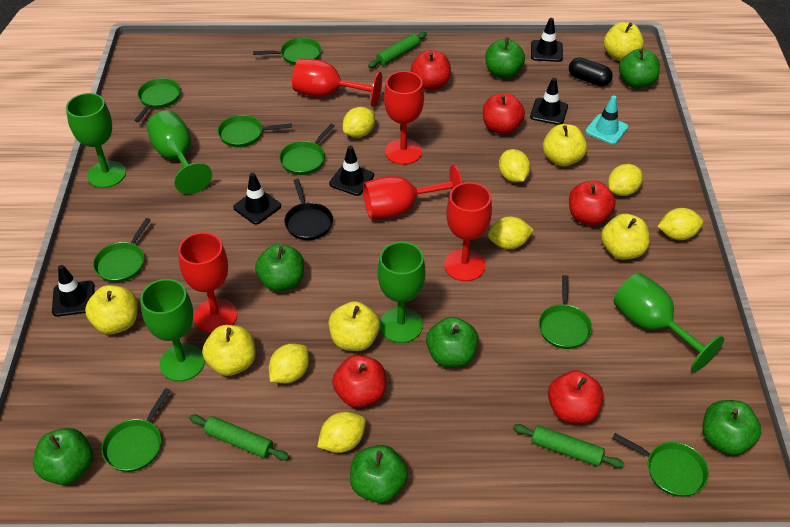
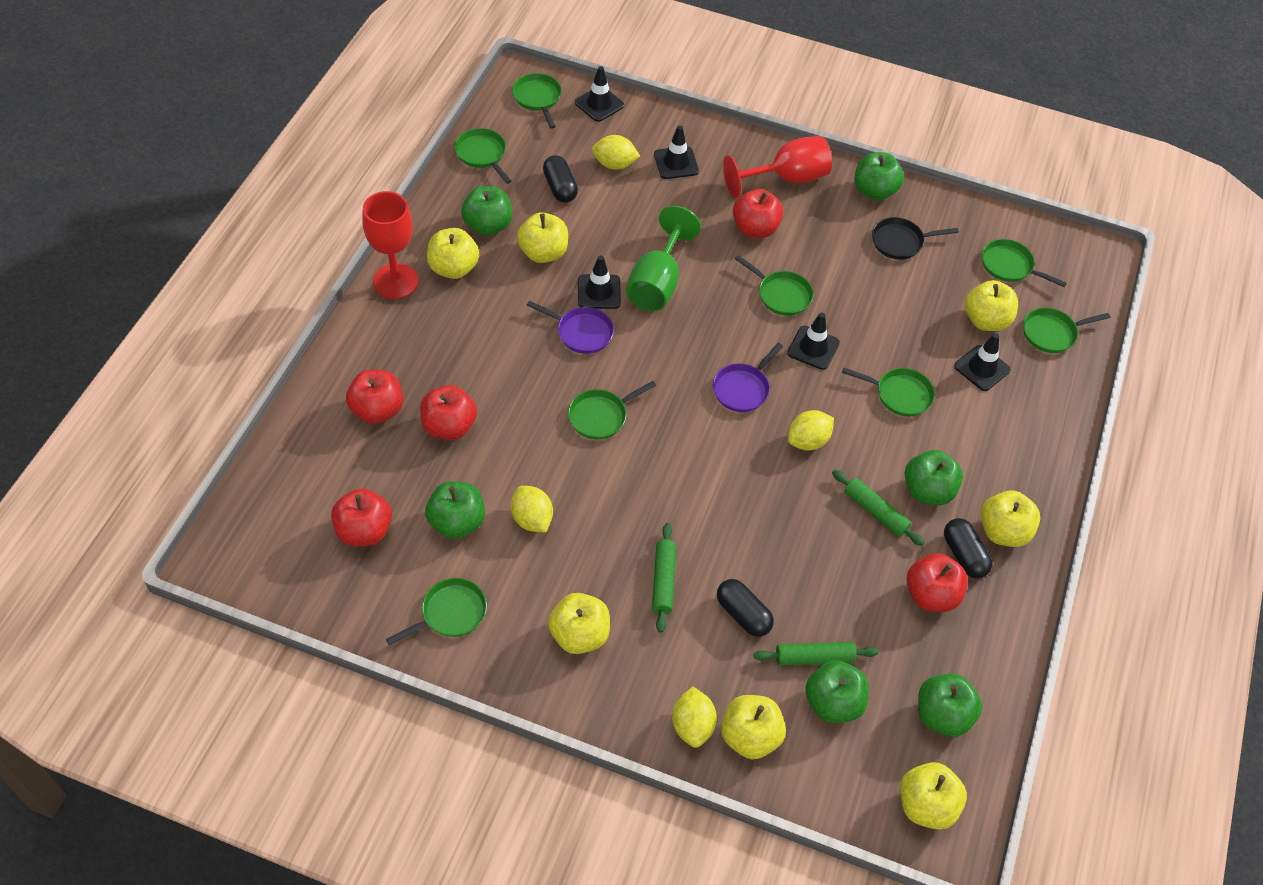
black capsule: 1 -> 3
green apple: 7 -> 6
green goblet: 5 -> 1
purple pan: 0 -> 2
red goblet: 5 -> 2
turquoise traffic cone: 1 -> 0
yellow apple: 6 -> 7
yellow lemon: 7 -> 4

